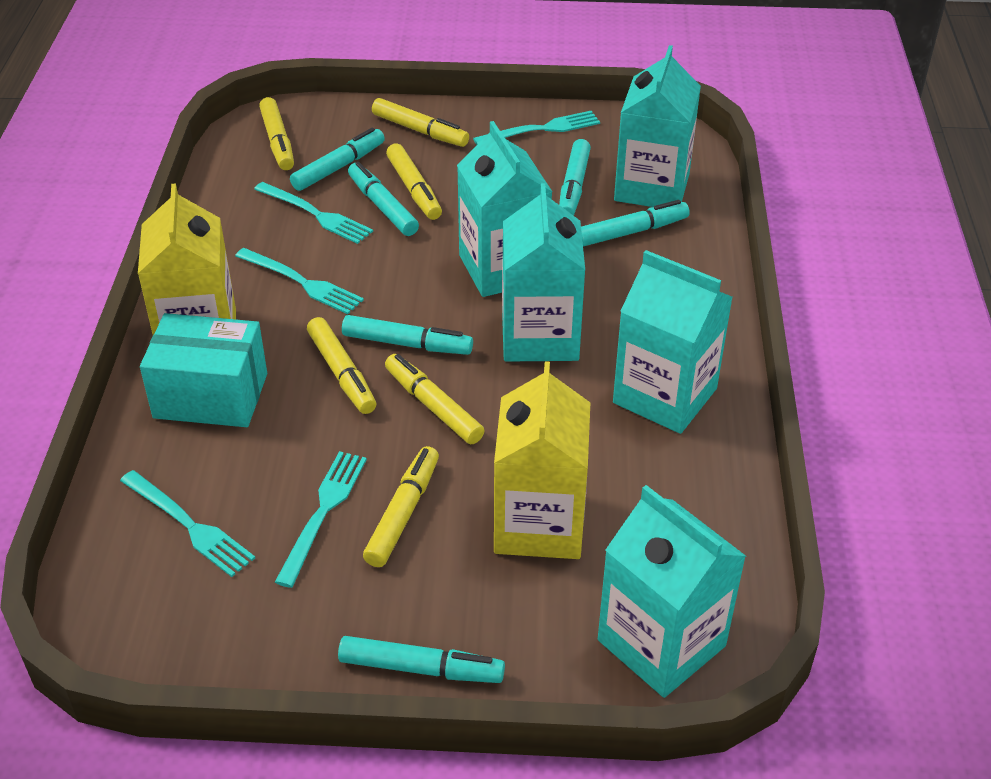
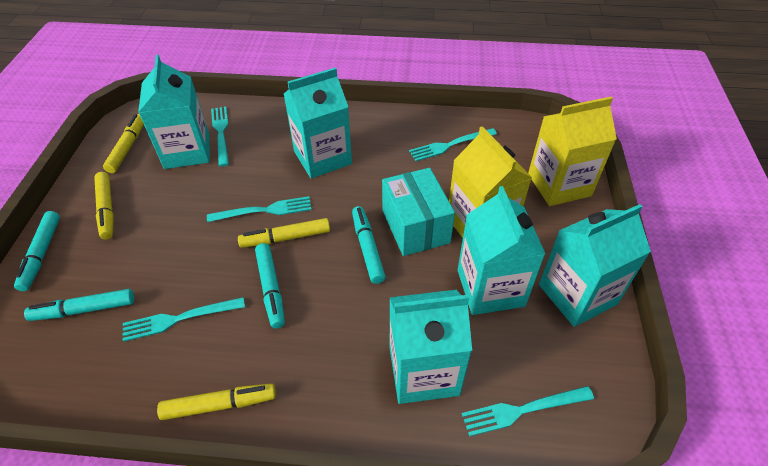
turquoise marker: 6 -> 4
yellow marker: 6 -> 4

